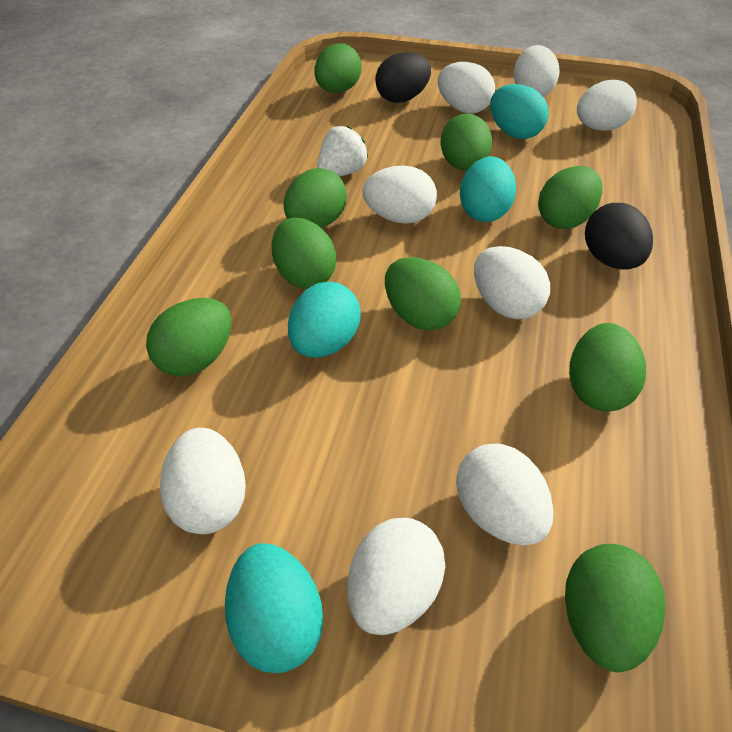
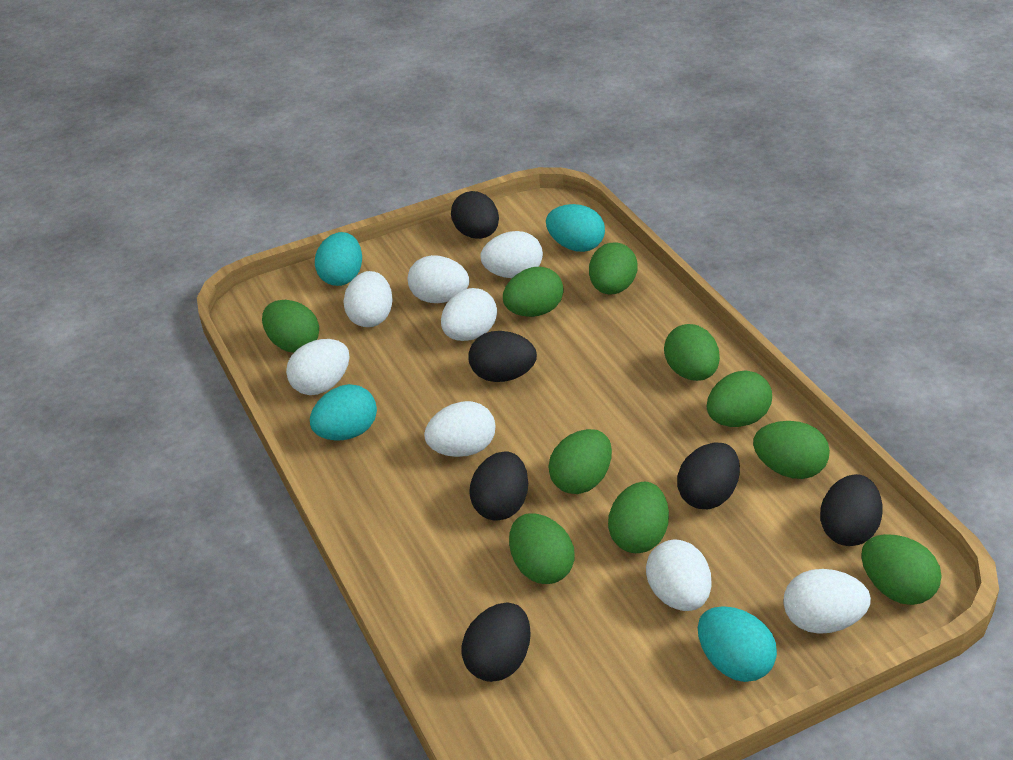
black egg: 2 -> 6
green egg: 9 -> 10
white strawberry: 1 -> 0

